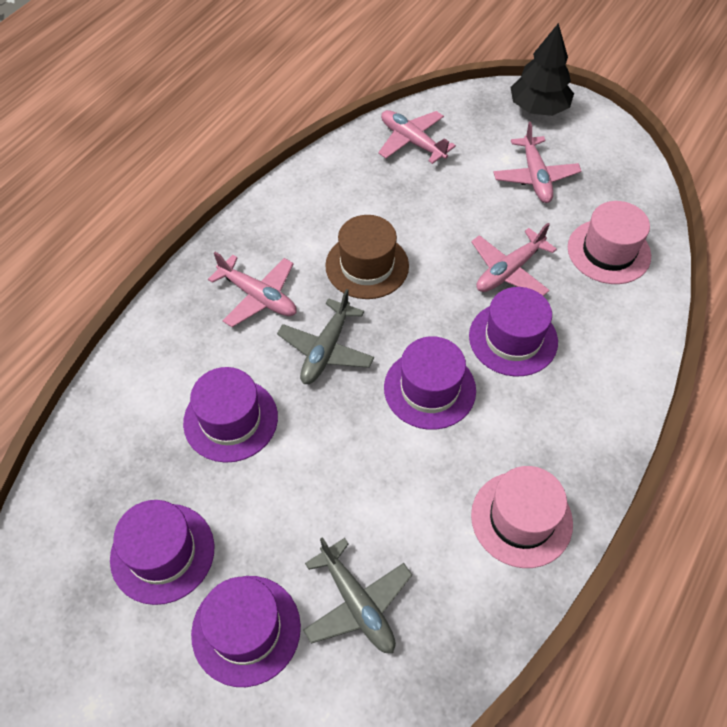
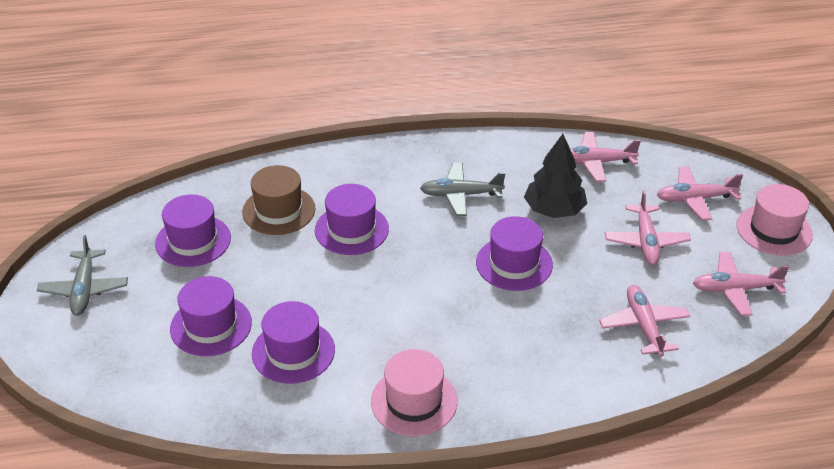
pink plane: 4 -> 5

